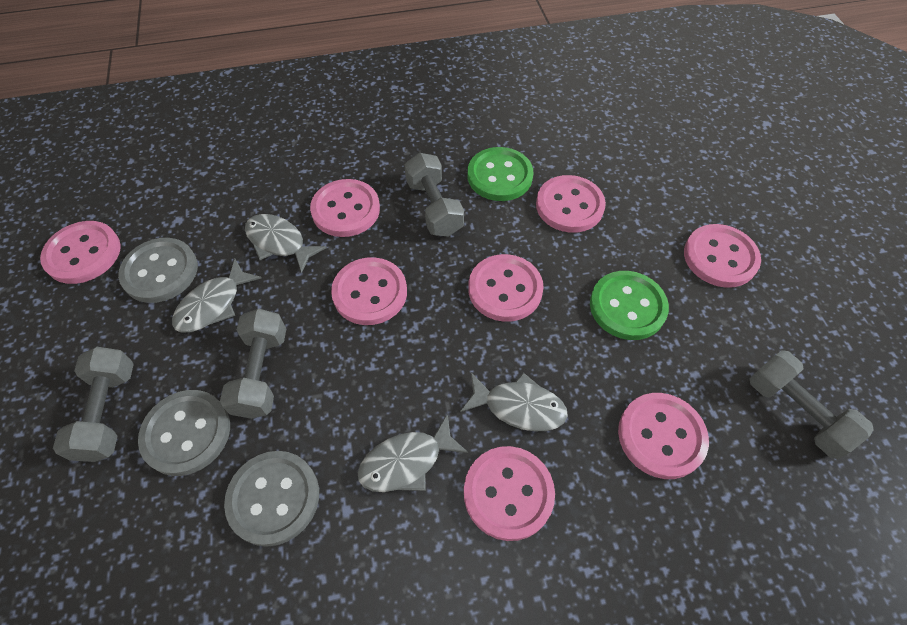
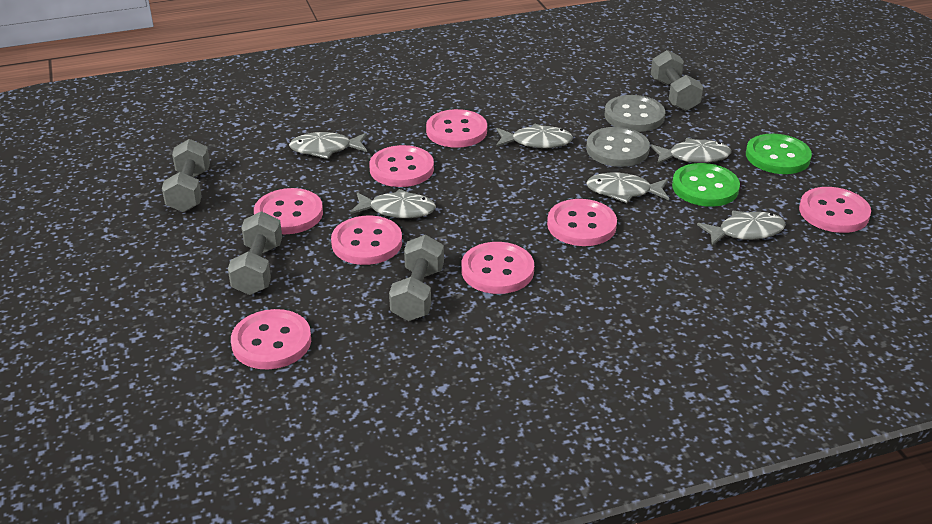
grey button: 3 -> 2
grey fish: 4 -> 6

